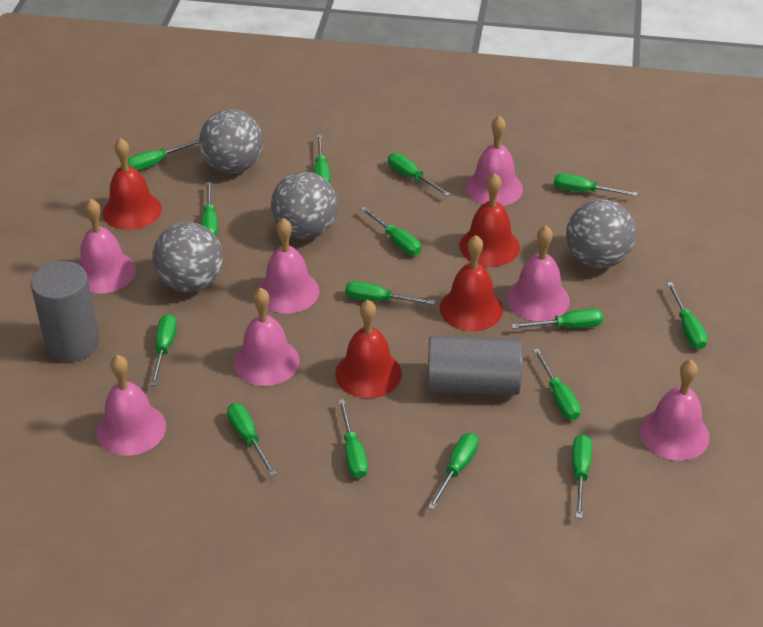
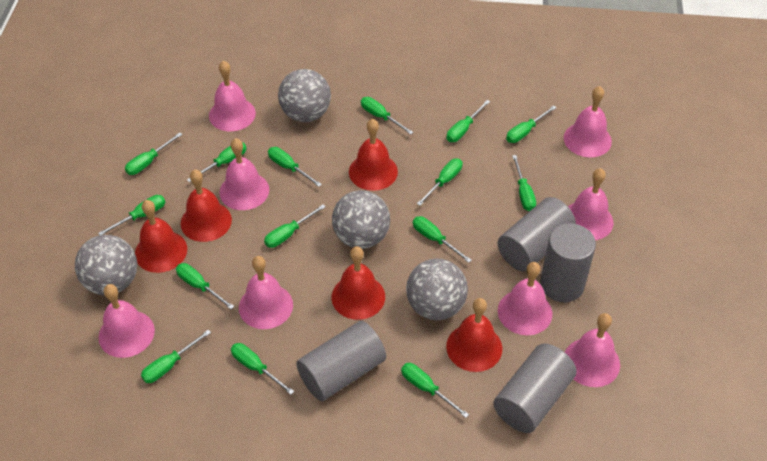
grey cylinder: 2 -> 4
pink bell: 7 -> 8
red bell: 4 -> 5

